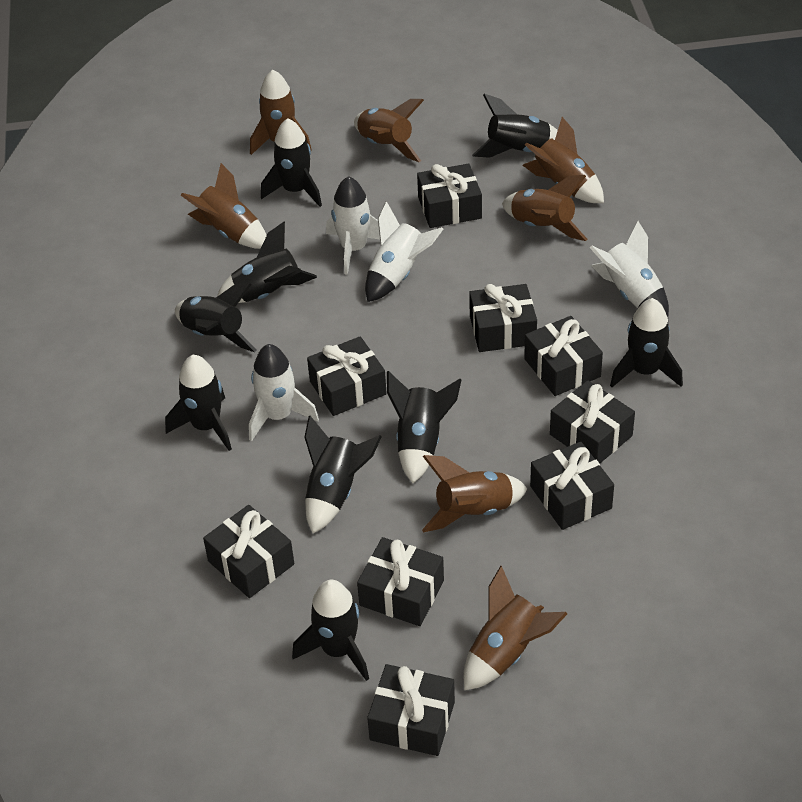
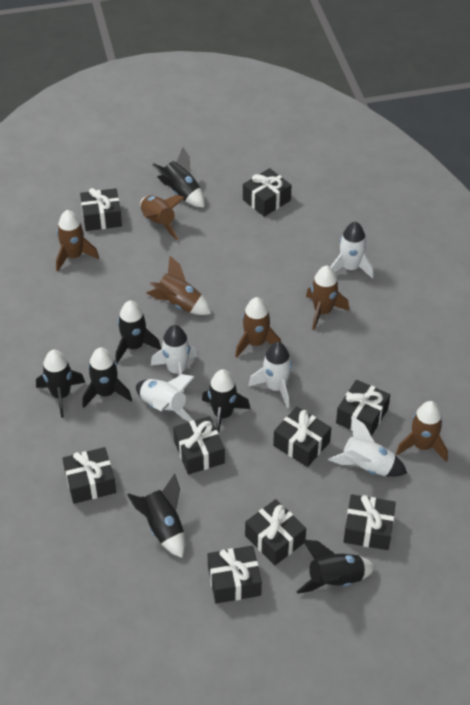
black rocket: 9 -> 7
brown rocket: 7 -> 6
white rocket: 4 -> 5

